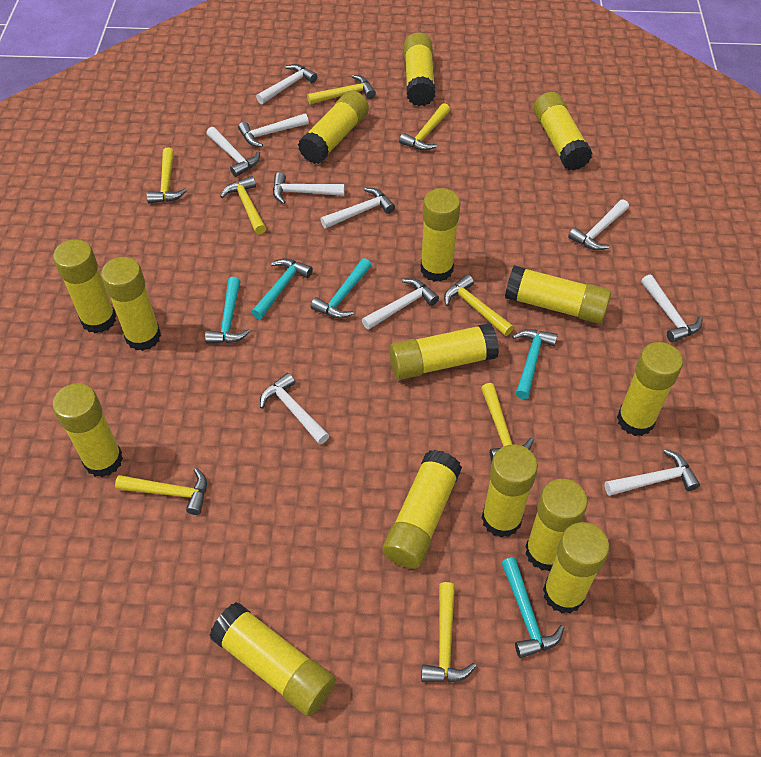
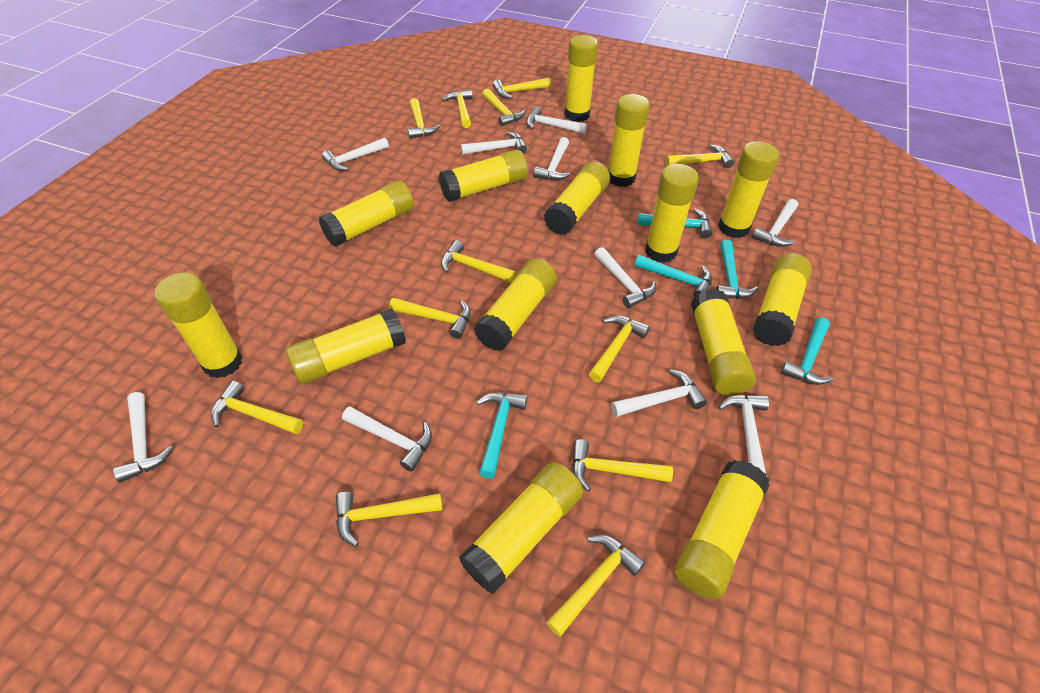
yellow glue stick: 15 -> 14
yellow hammer: 8 -> 12

